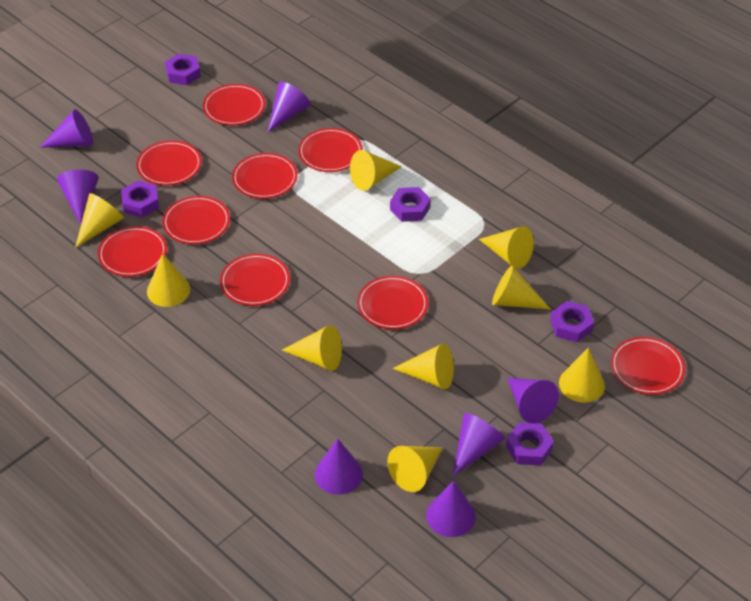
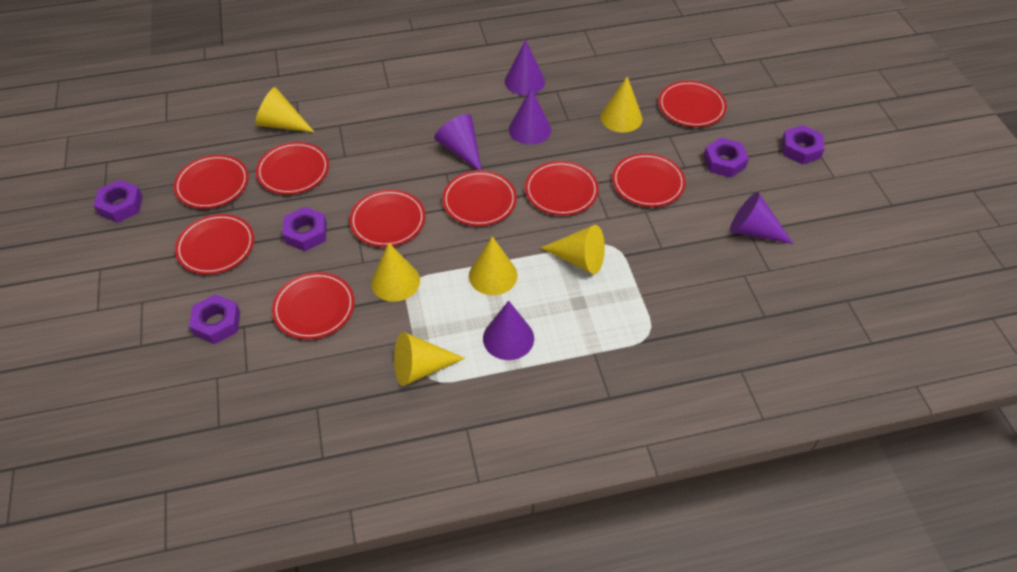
purple cone: 7 -> 5
yellow cone: 9 -> 6

